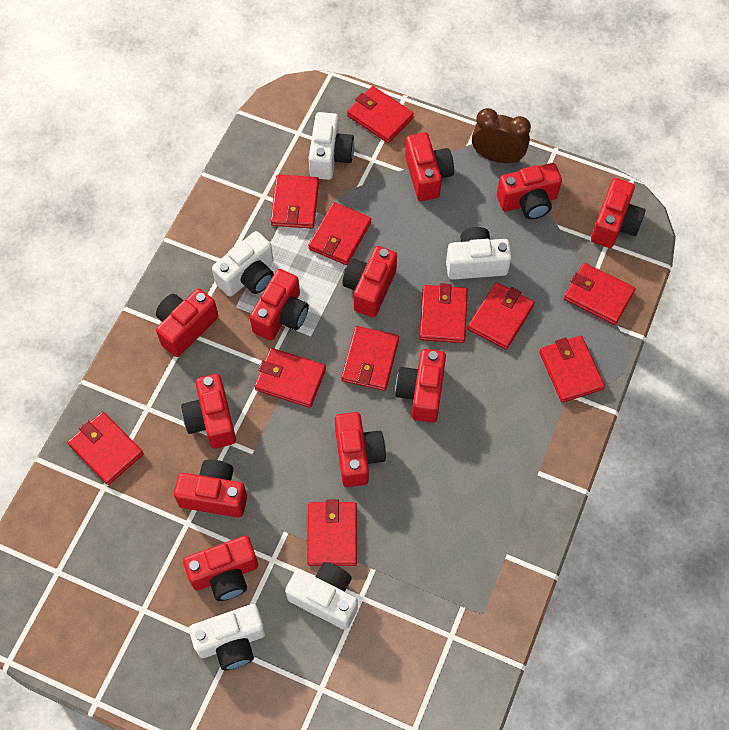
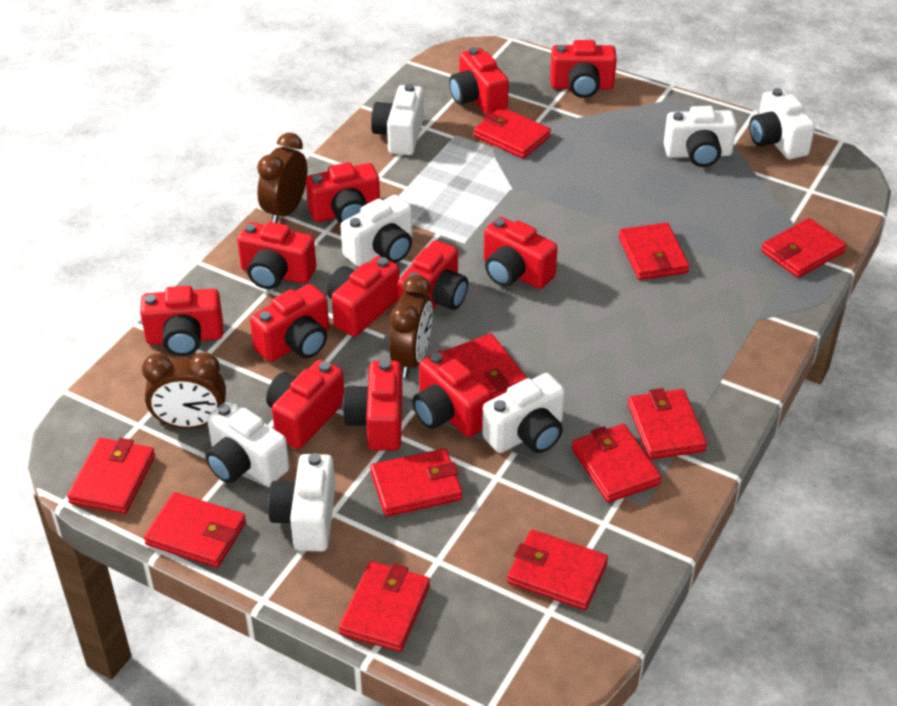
brown clock: 1 -> 3
red camera: 11 -> 12
white camera: 5 -> 7

